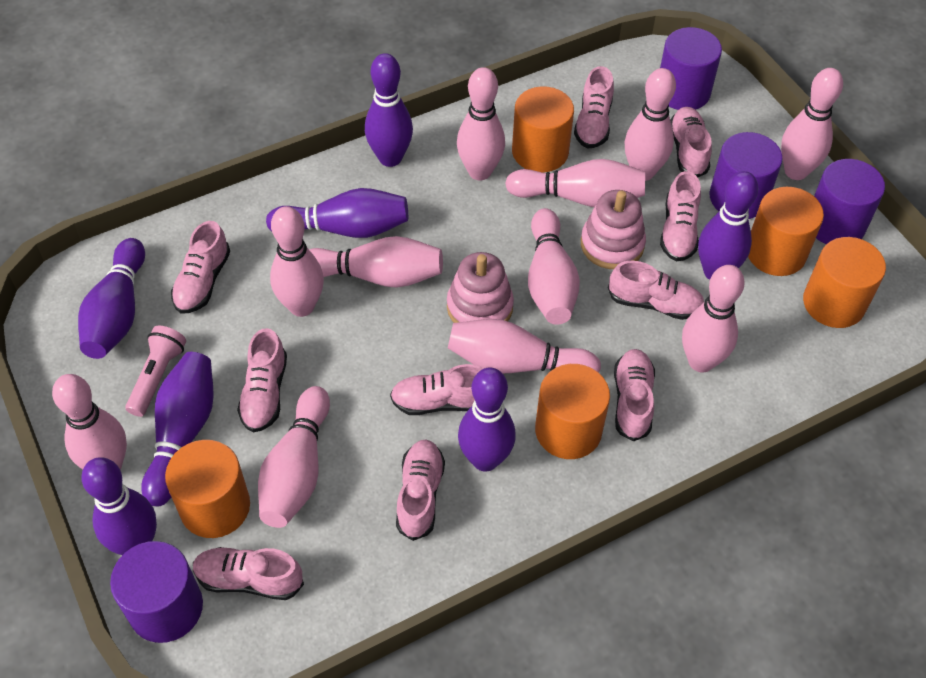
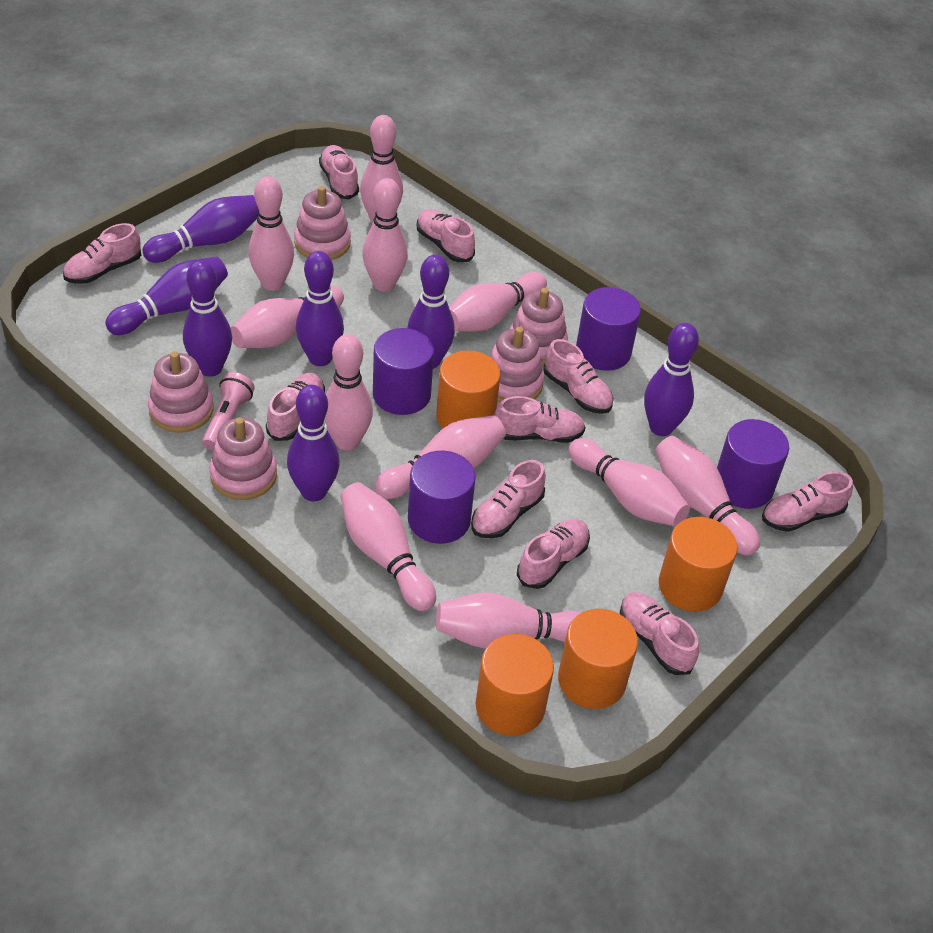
orange cylinder: 5 -> 4
pink stacking toy: 2 -> 5

